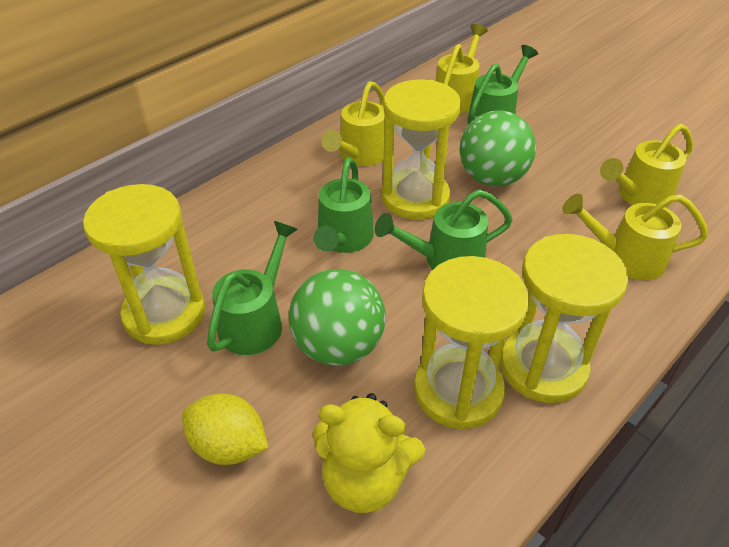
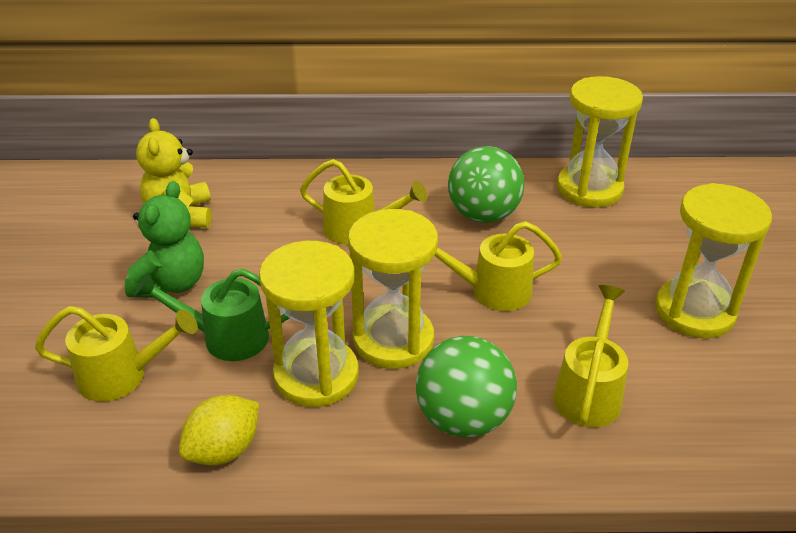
green teddy bear: 0 -> 1
green watering can: 4 -> 1

